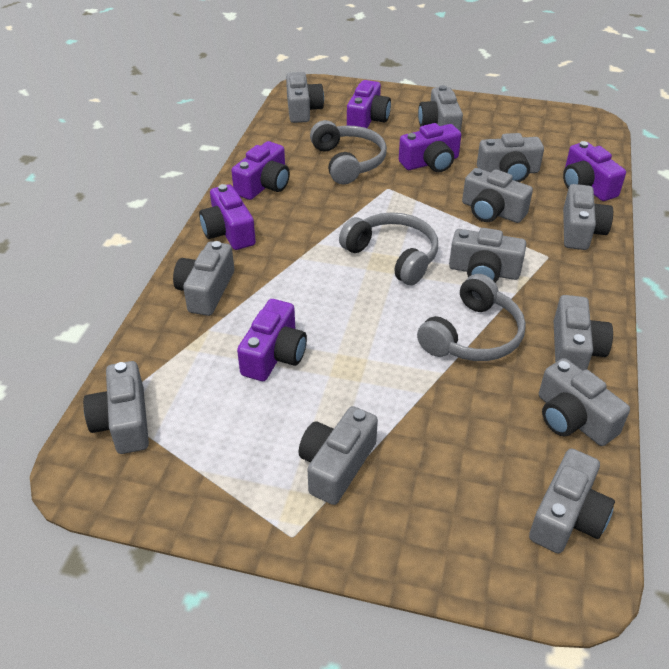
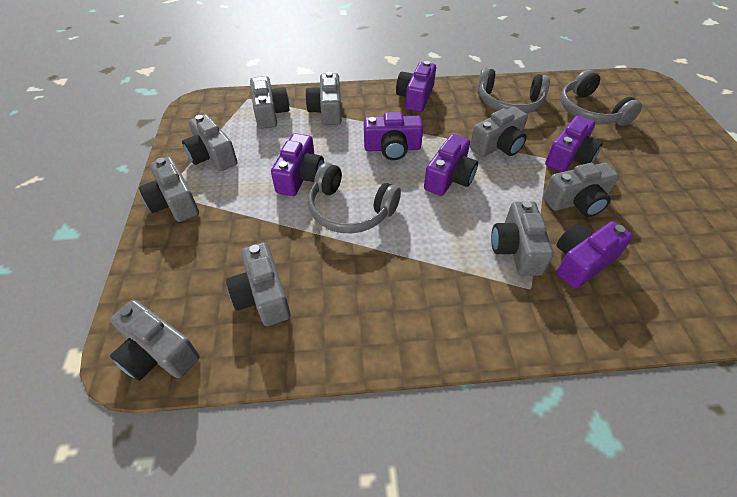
grey camera: 12 -> 9

